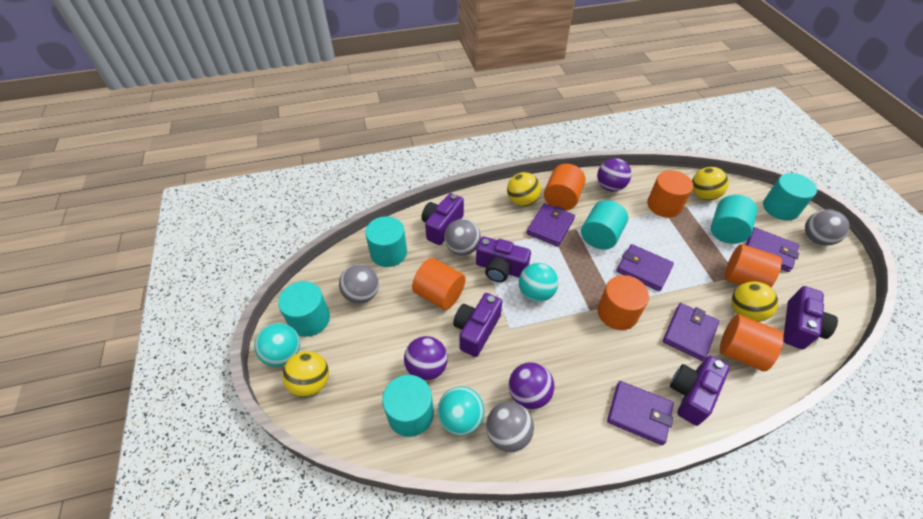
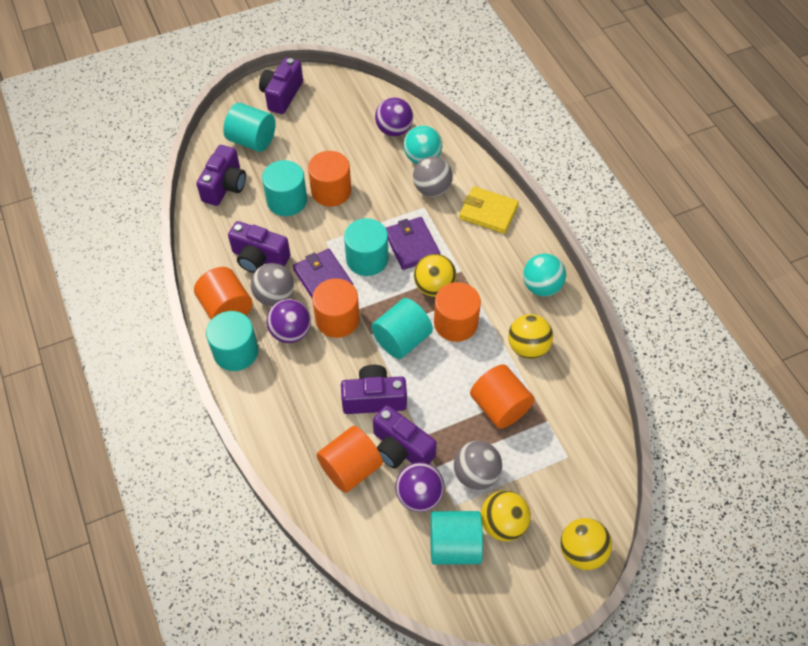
grey ball: 4 -> 3
purple wallet: 5 -> 2
turquoise ball: 3 -> 2
yellow wallet: 0 -> 1

